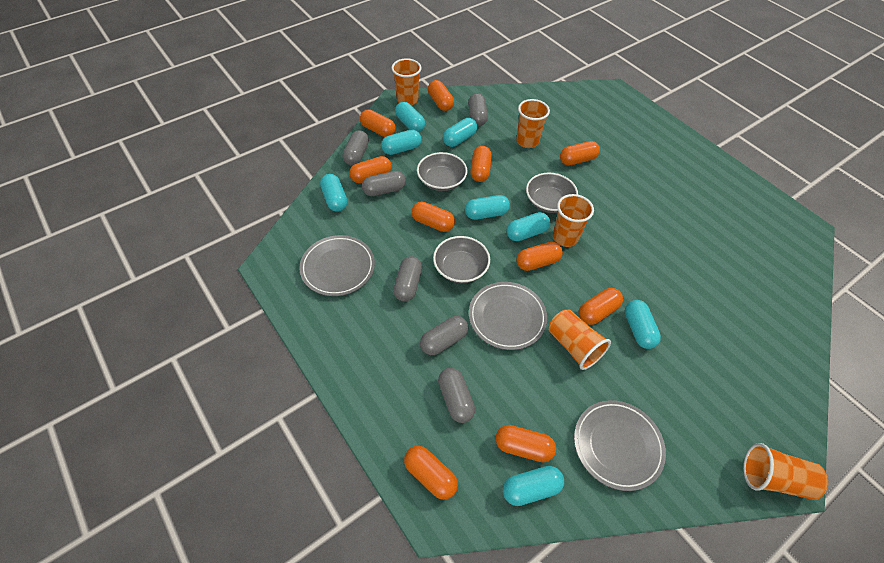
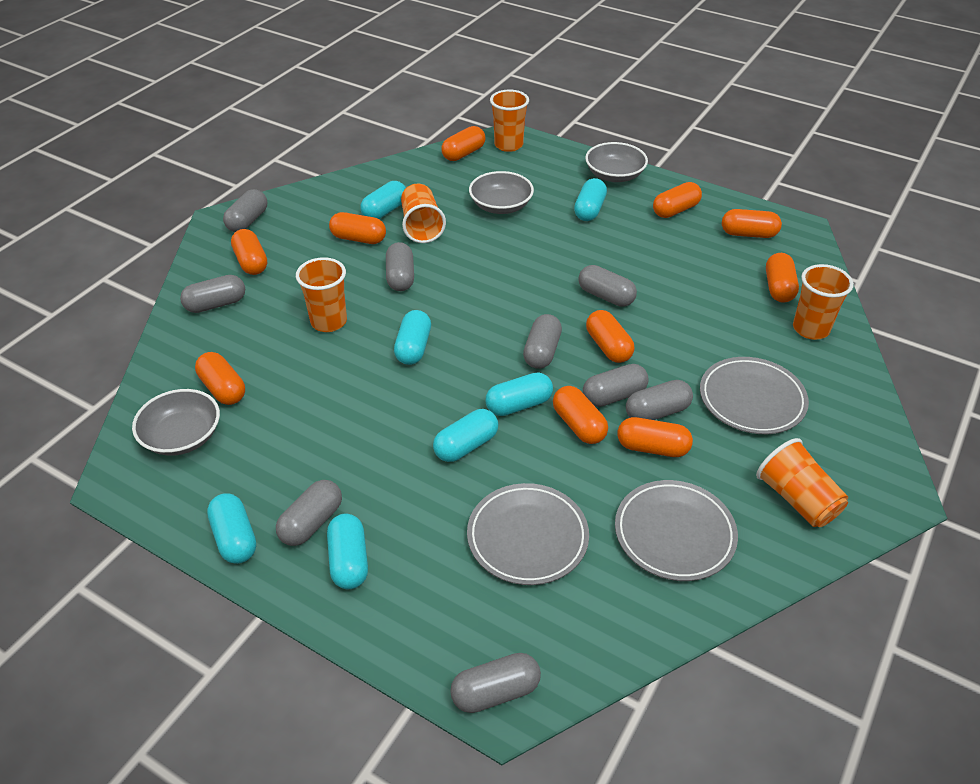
grey capsule: 6 -> 9
turquoise capsule: 8 -> 7

